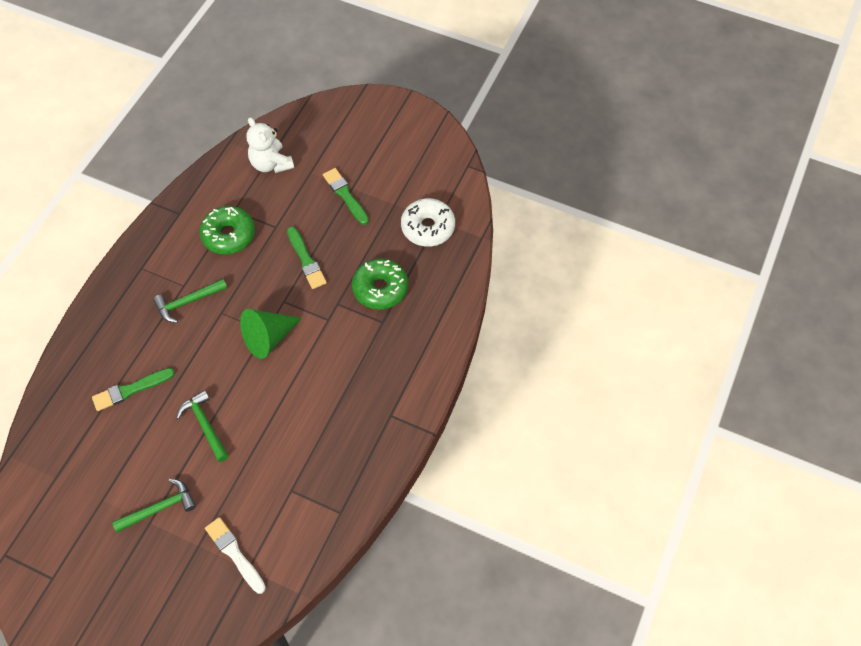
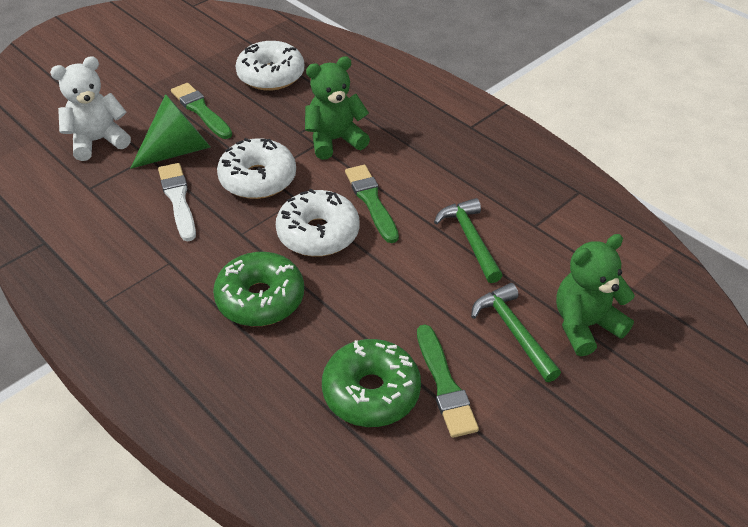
green hammer: 3 -> 2
green teddy bear: 0 -> 2
white donut: 1 -> 3

